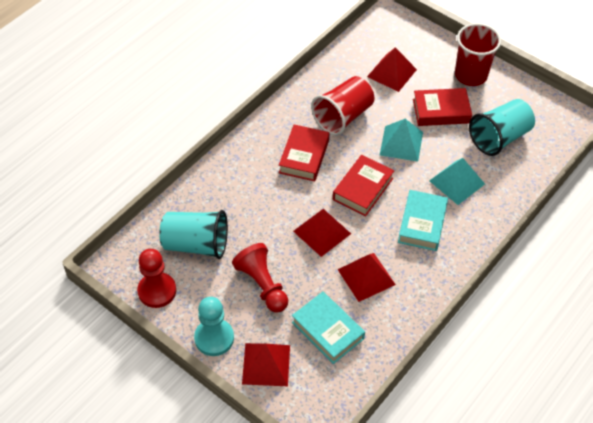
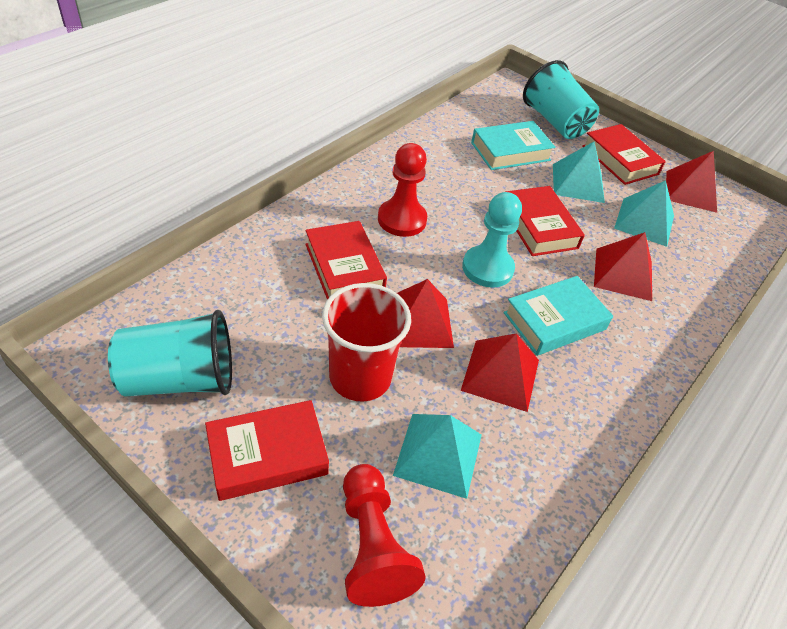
red book: 3 -> 4
red cup: 2 -> 1
turquoise pyramid: 2 -> 3

